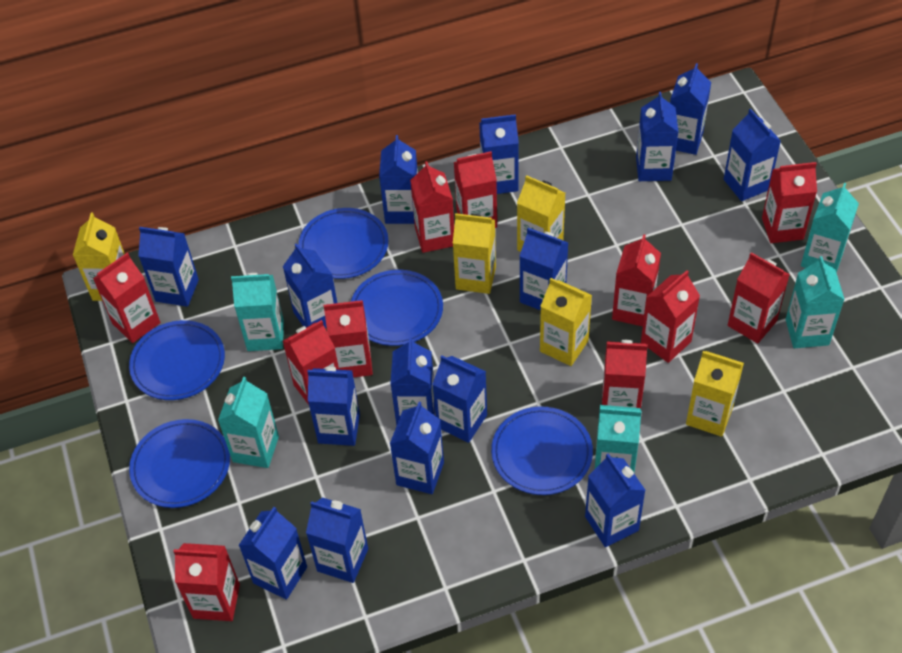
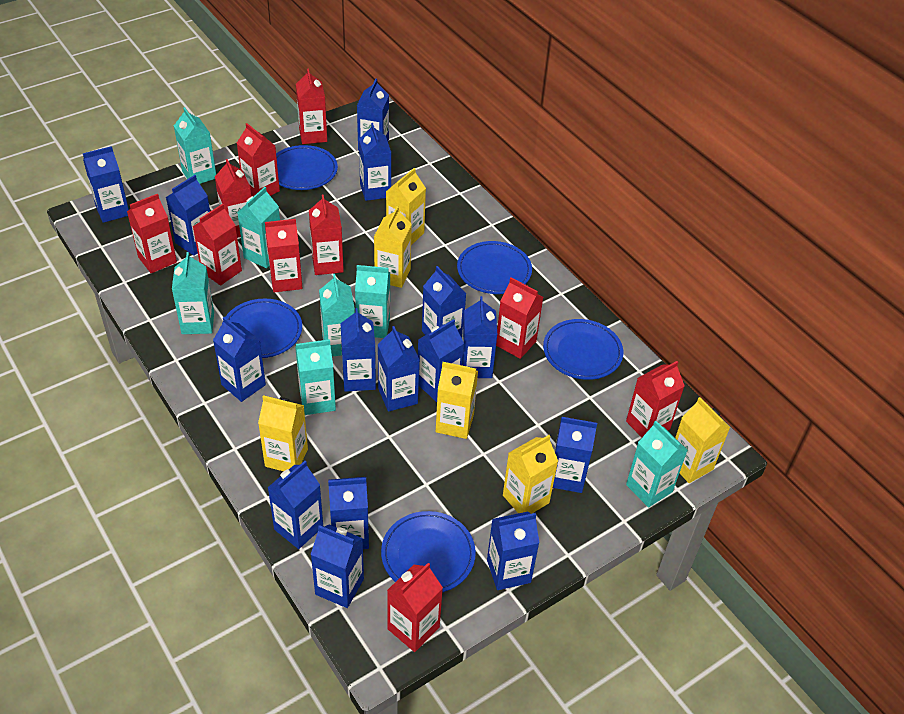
red carton: 11 -> 10
turquoise carton: 5 -> 7
yellow carton: 5 -> 6

